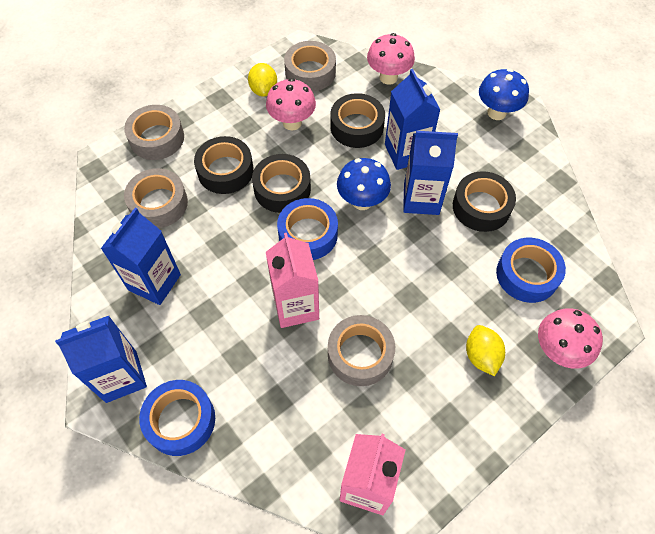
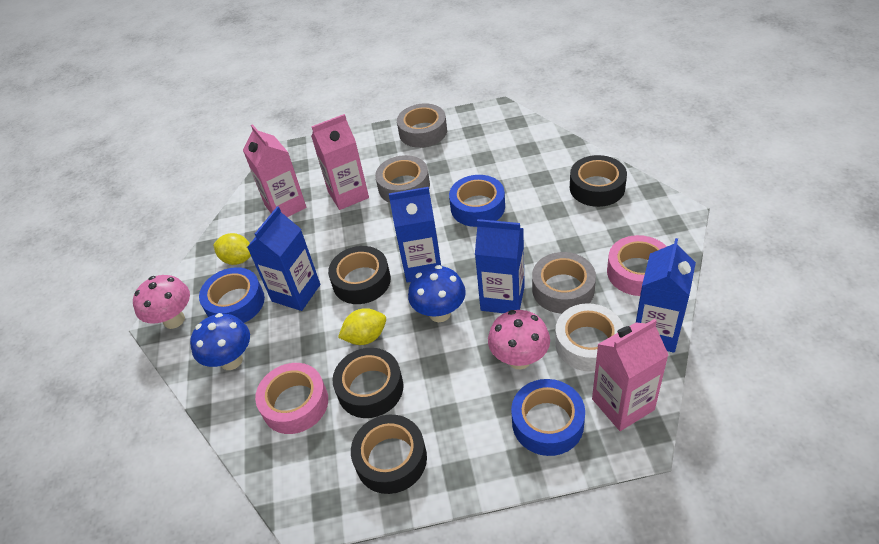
grey tape: 4 -> 3
pink carton: 2 -> 3
pink mushroom: 3 -> 2
pink tape: 0 -> 2
white tape: 0 -> 1

